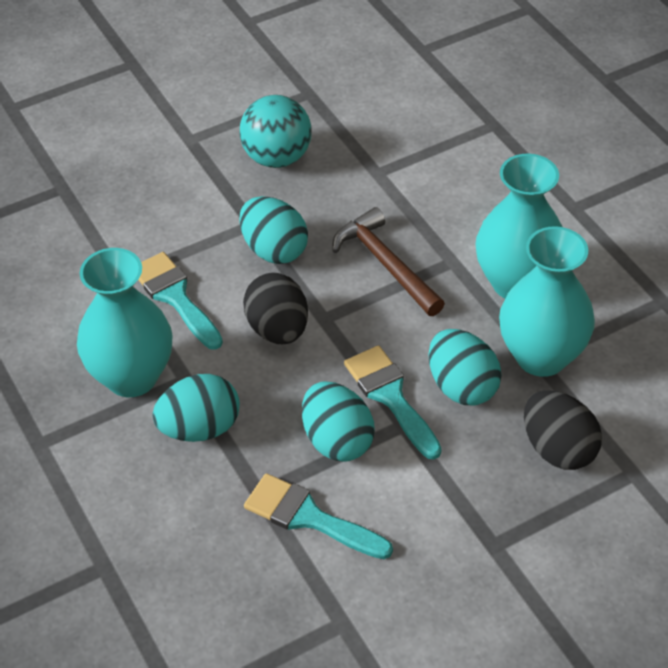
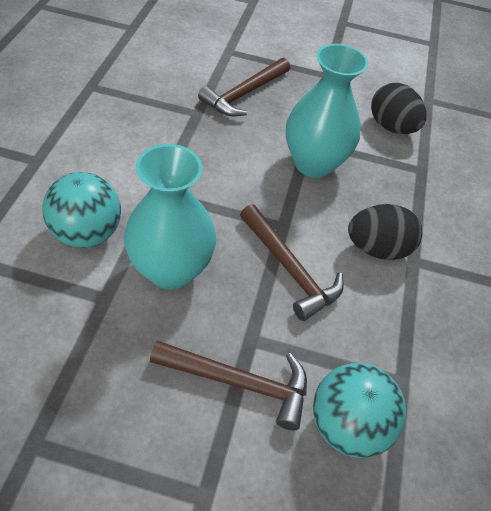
brown hammer: 1 -> 3
turquoise ball: 1 -> 2
turquoise brush: 3 -> 0
turquoise egg: 4 -> 0
turquoise vase: 3 -> 2

